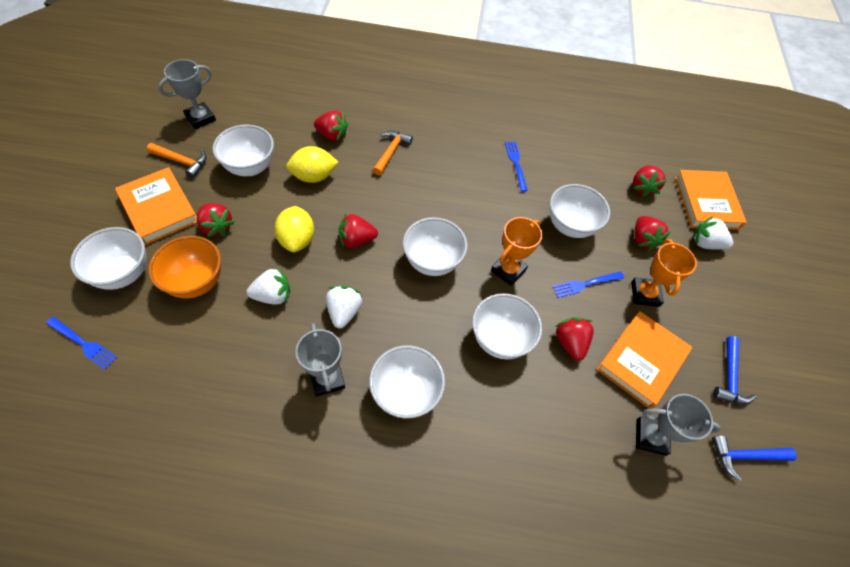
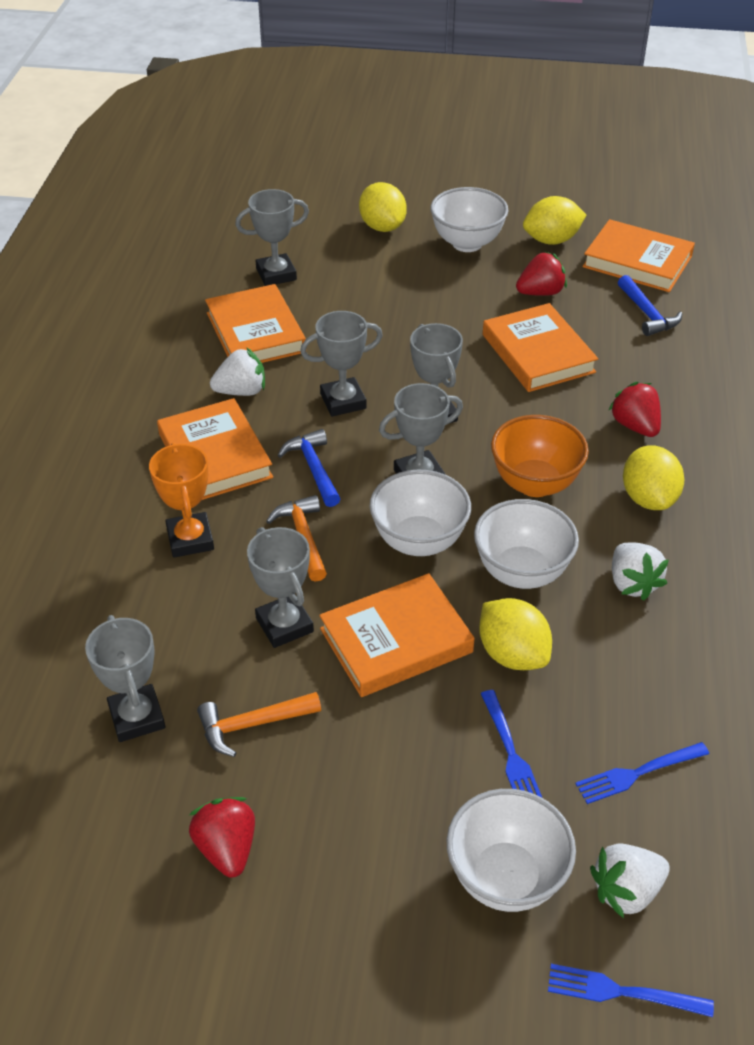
grey trophy: 3 -> 6
orange book: 3 -> 5
orange trophy: 2 -> 1
red strawberry: 6 -> 3
white bowl: 6 -> 4
yellow lemon: 2 -> 4

